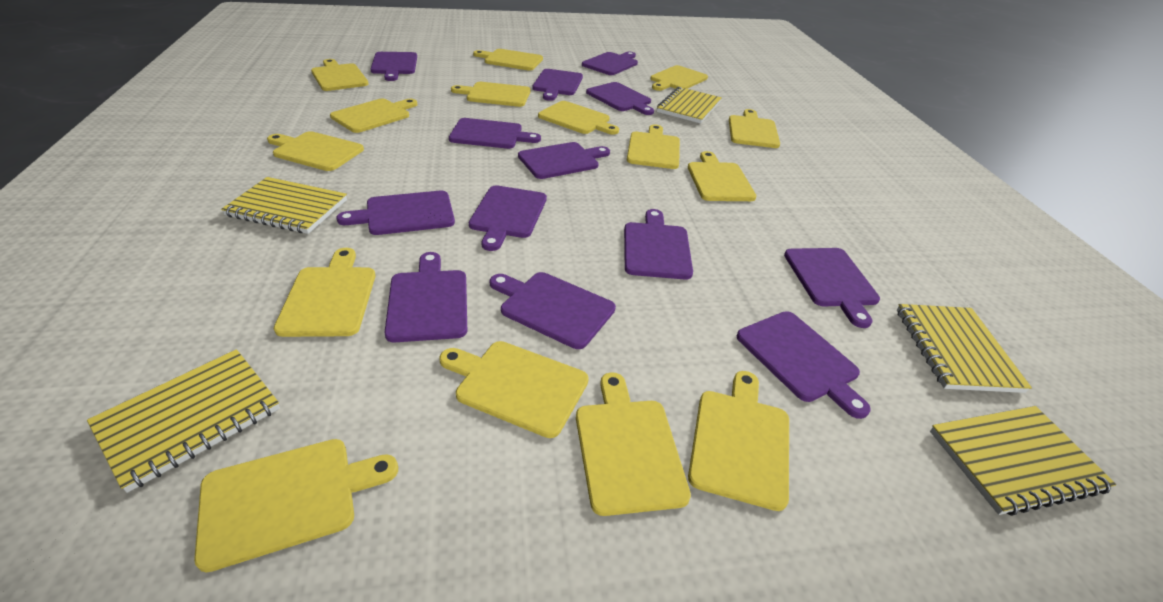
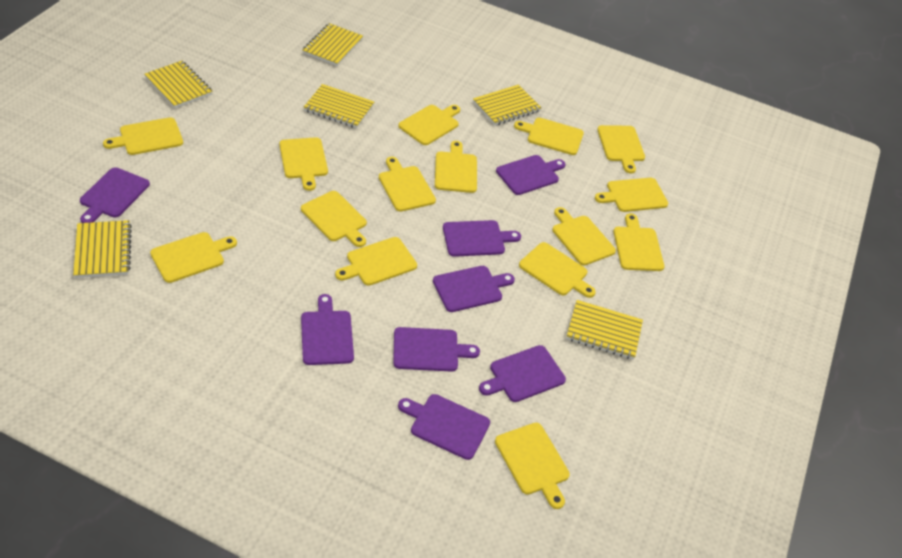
purple cutting board: 13 -> 8
yellow notebook: 5 -> 6

